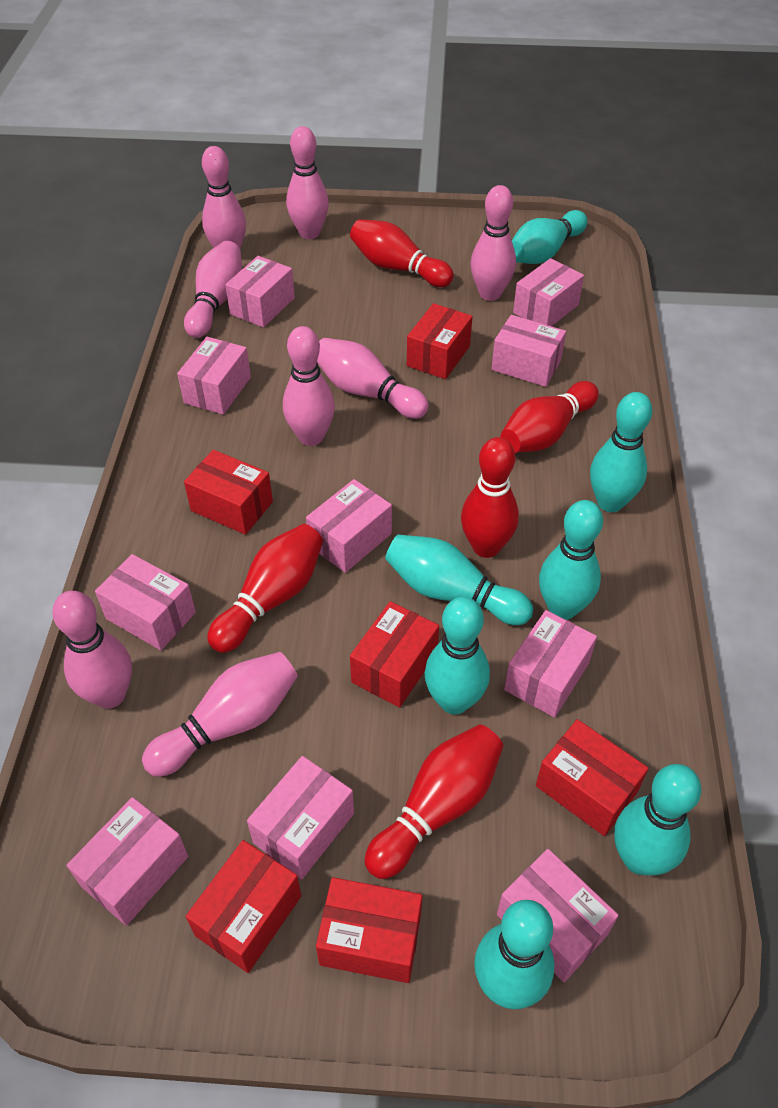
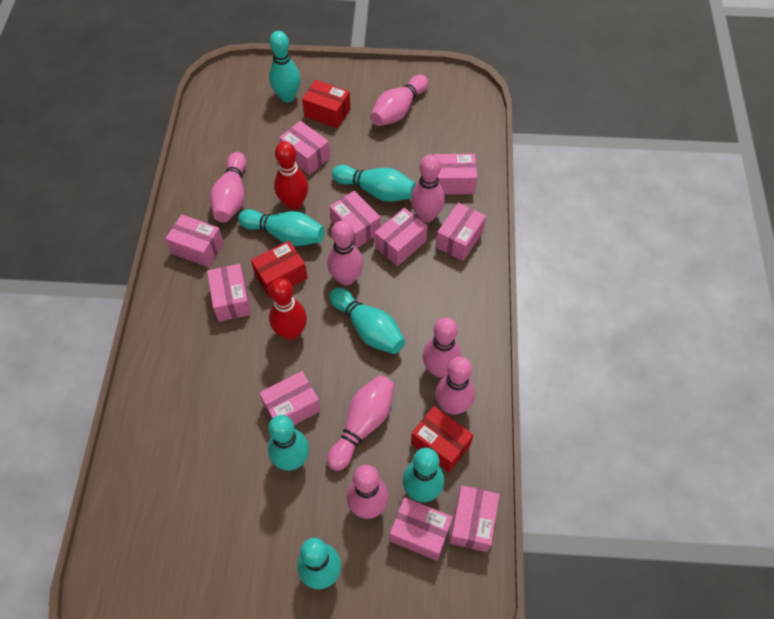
red bowling pin: 5 -> 2
red box: 6 -> 3

